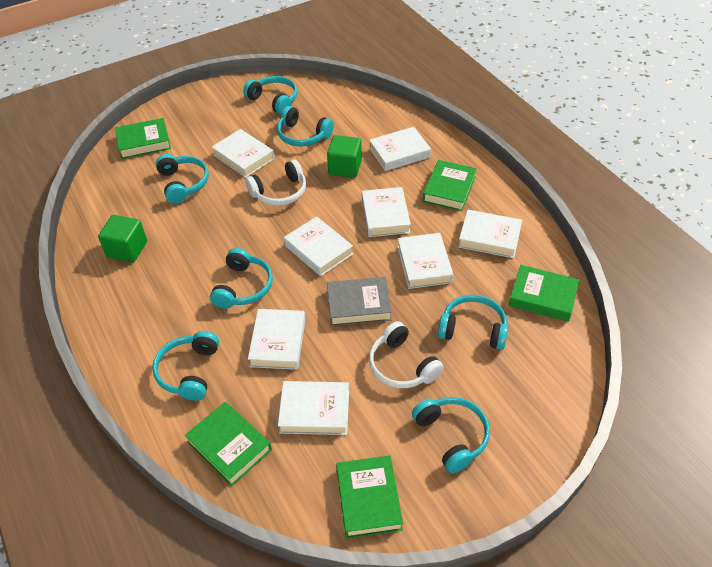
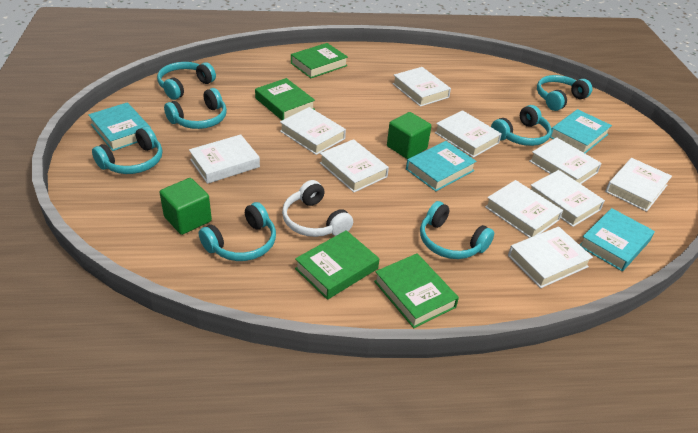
green book: 5 -> 4
grey book: 1 -> 0
turquoise book: 0 -> 4
white book: 8 -> 10
white headphones: 2 -> 1

